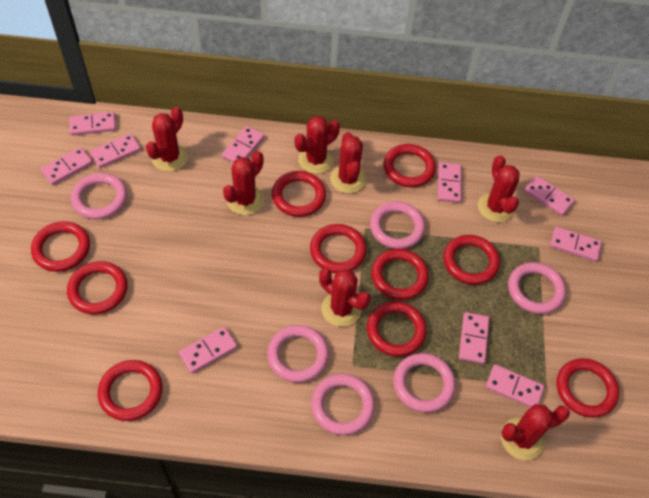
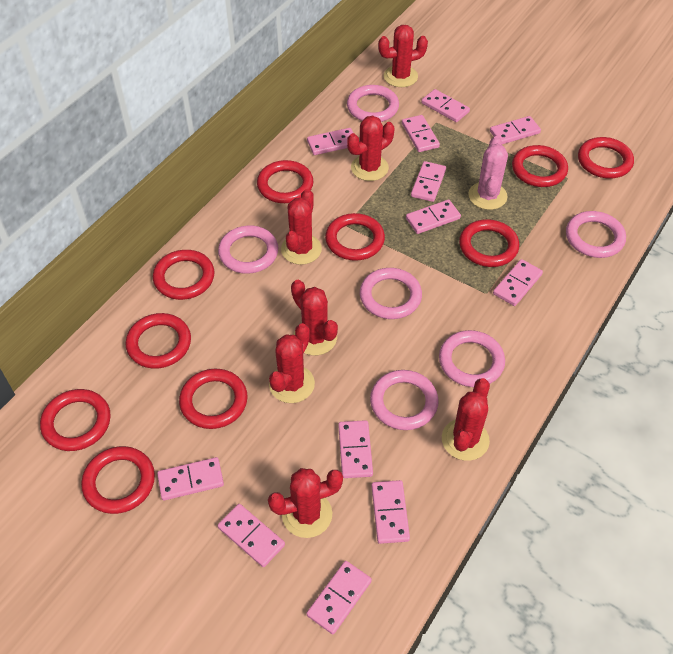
pink cactus: 0 -> 1
pink domino: 10 -> 12

